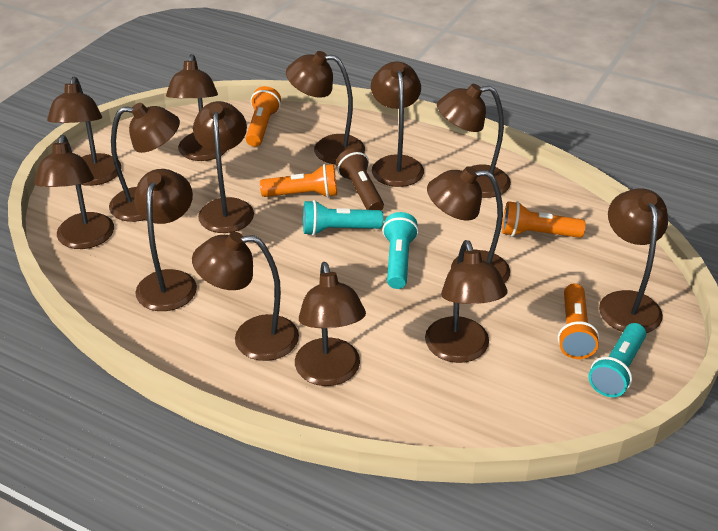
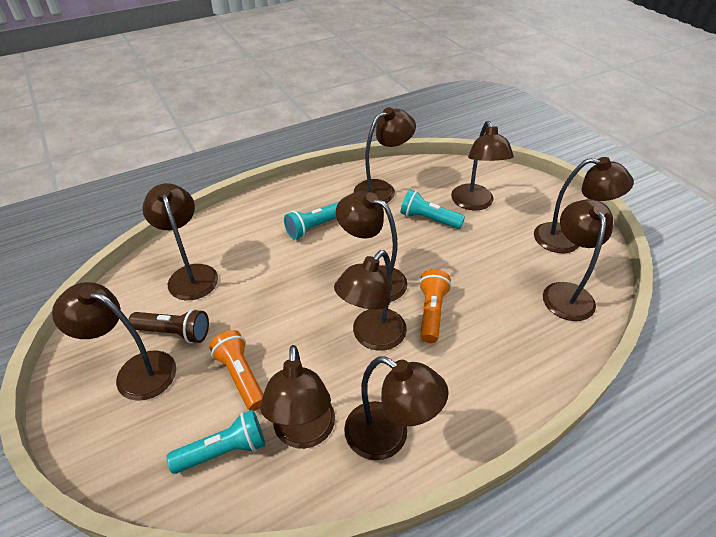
brown lamp: 14 -> 10
orange flashlight: 4 -> 2

